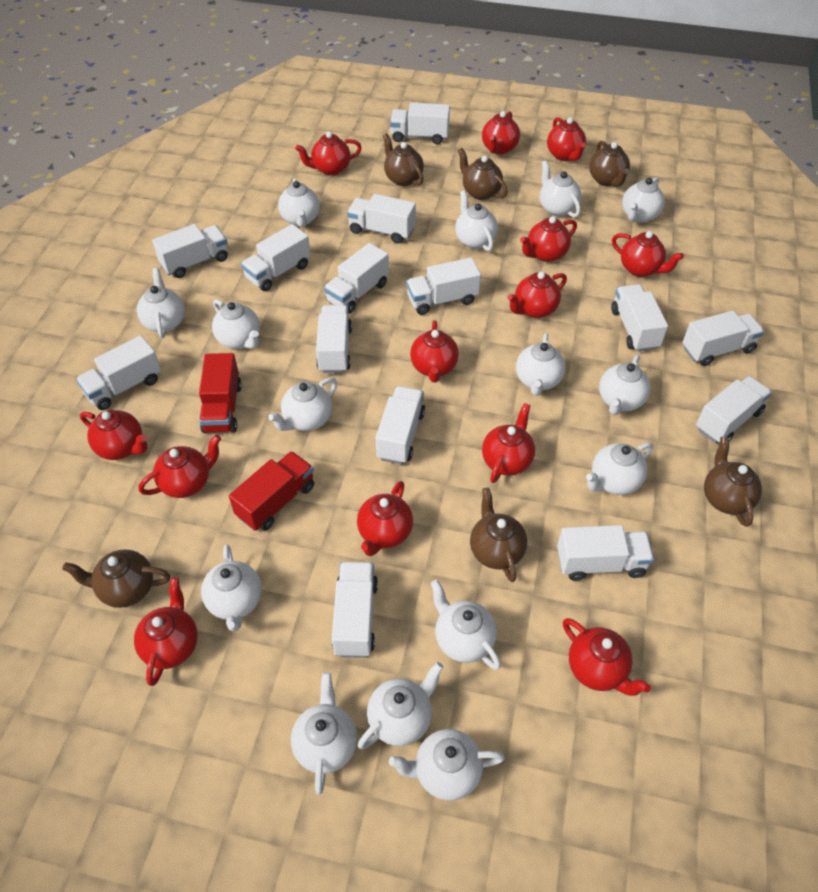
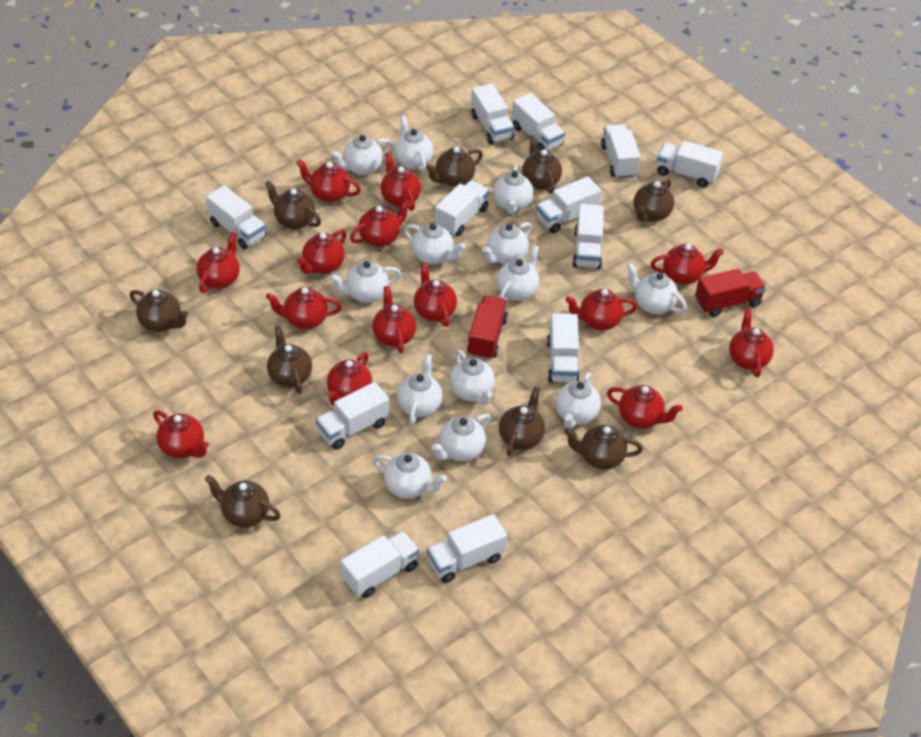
brown teapot: 6 -> 9
red teapot: 13 -> 14
white teapot: 15 -> 13
white truck: 14 -> 12

